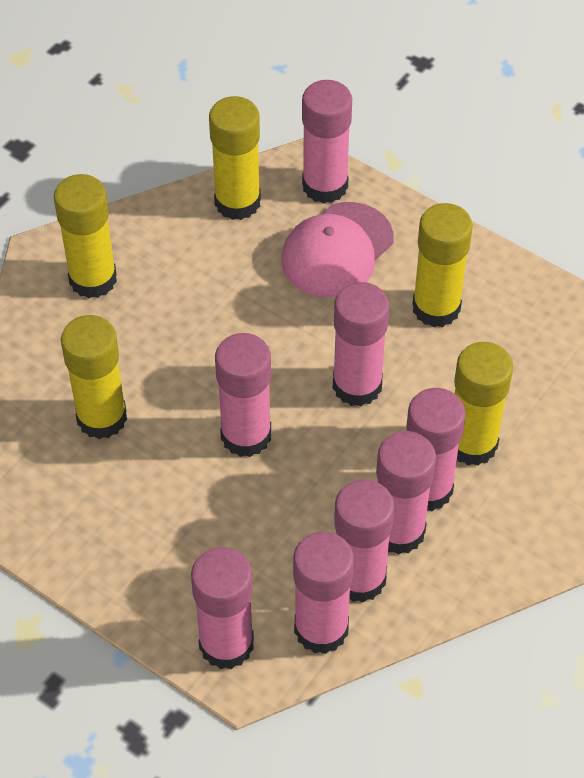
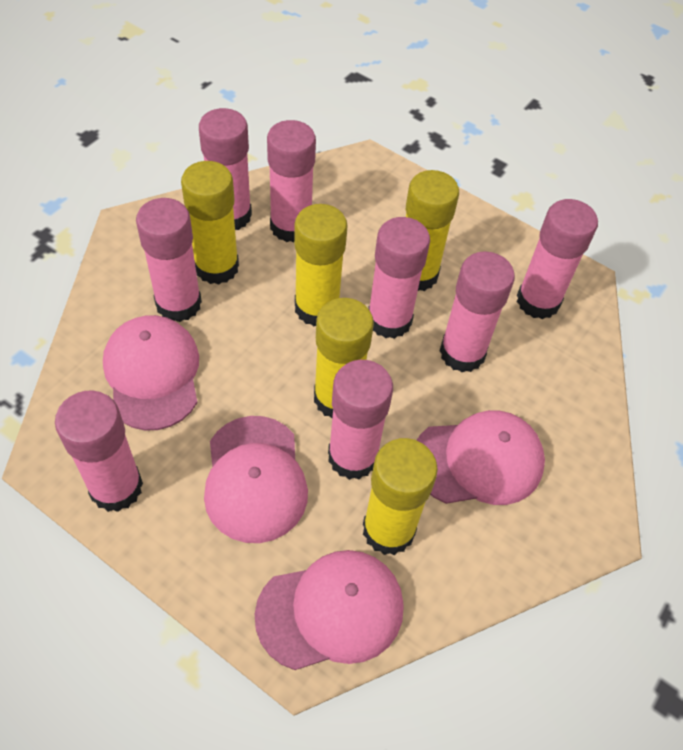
pink cap: 1 -> 4

